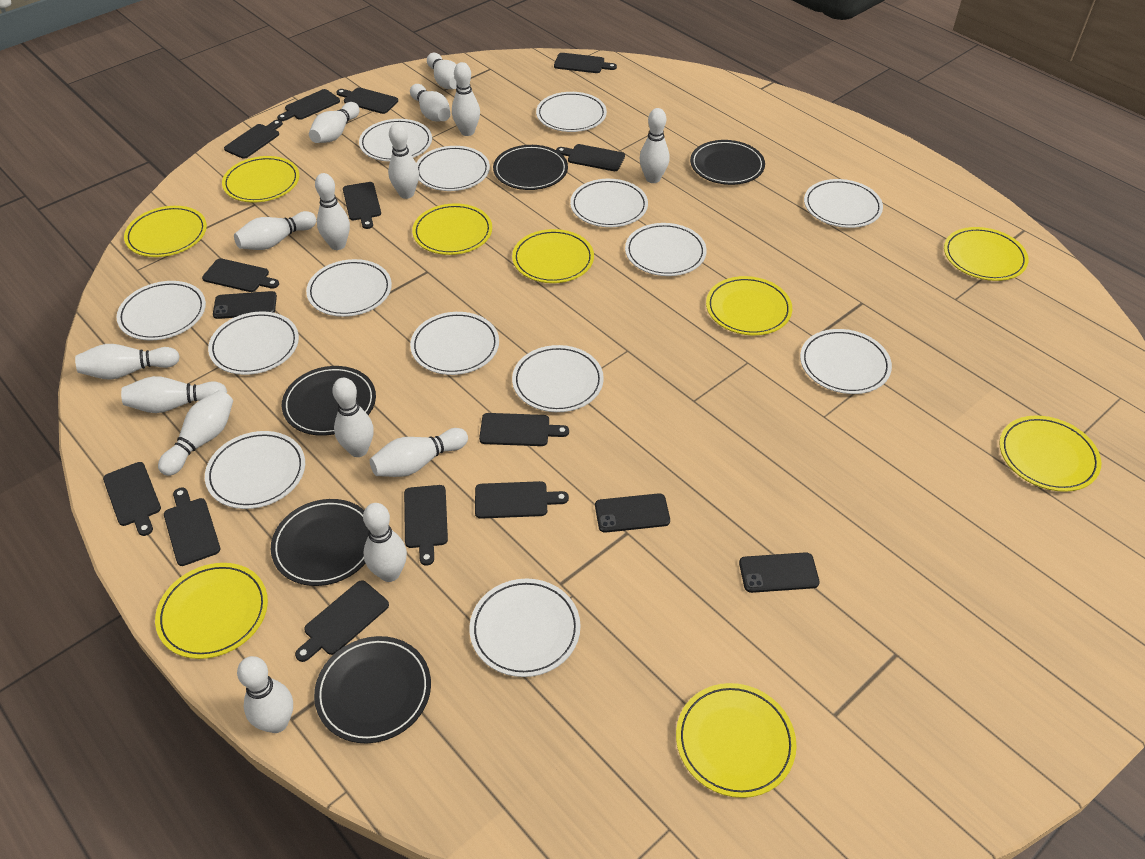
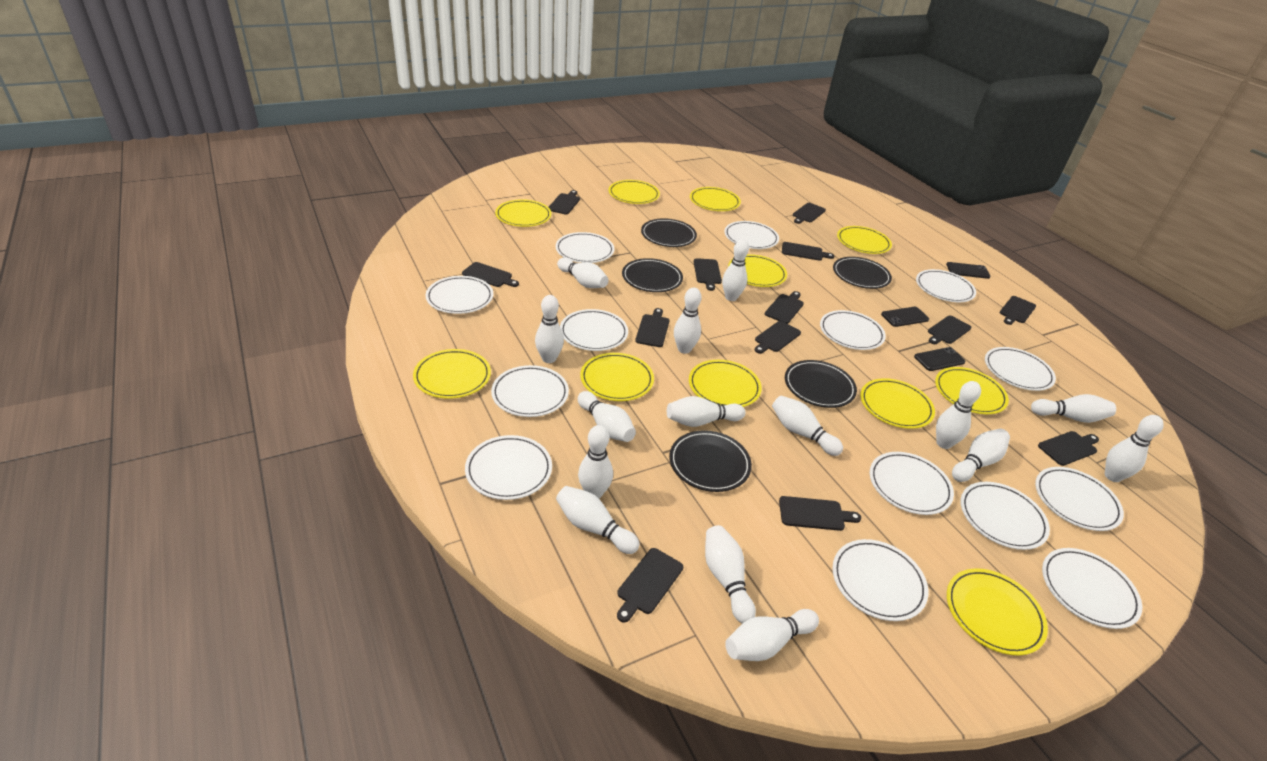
yellow plate: 9 -> 11

